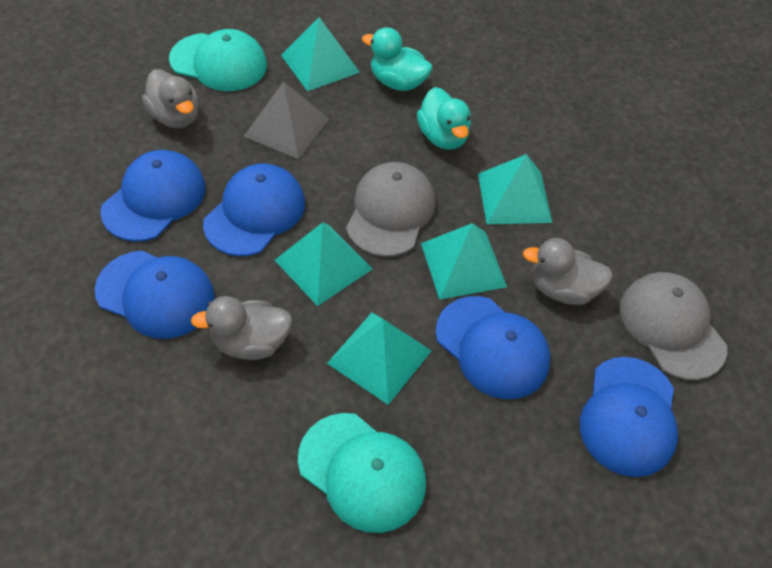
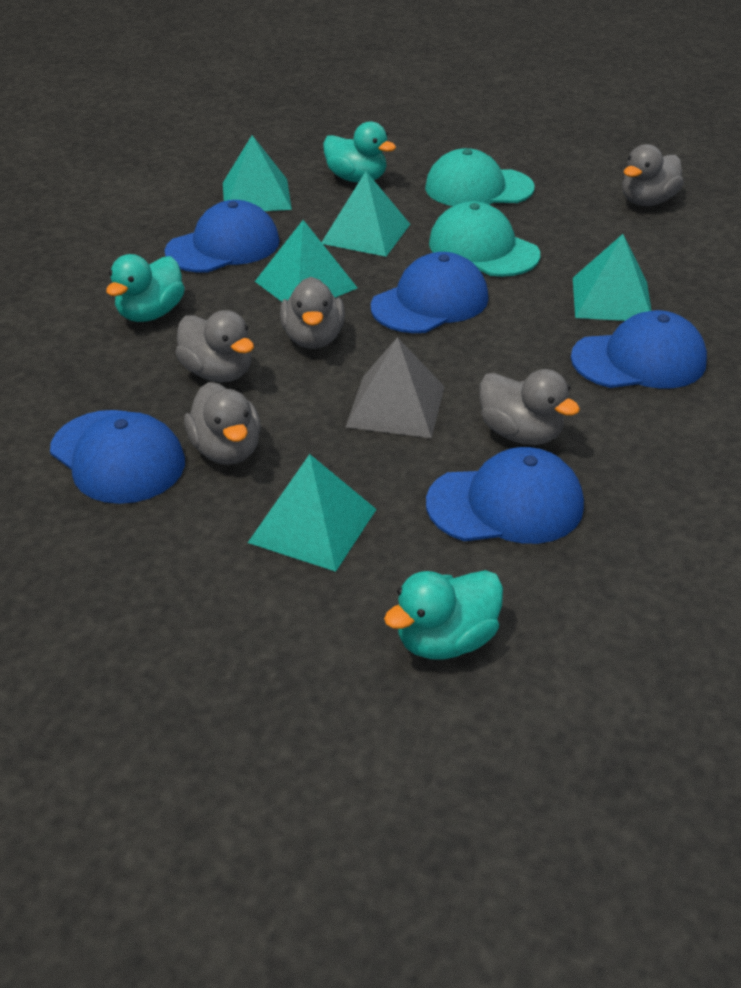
grey cap: 2 -> 0
grey duck: 3 -> 5
turquoise duck: 2 -> 3

